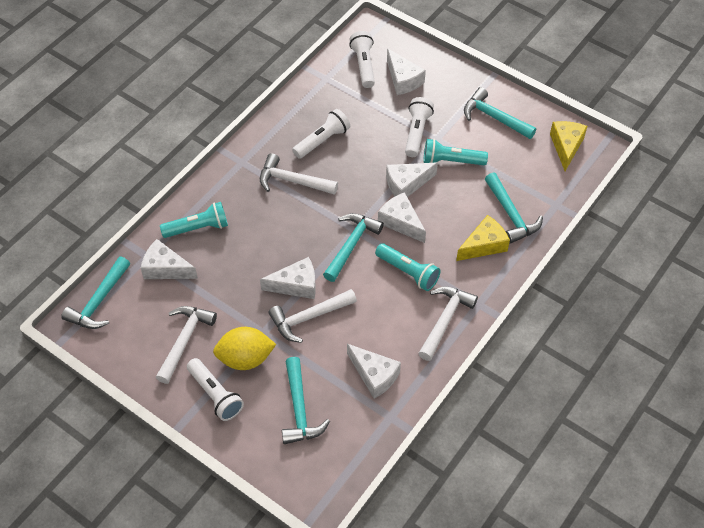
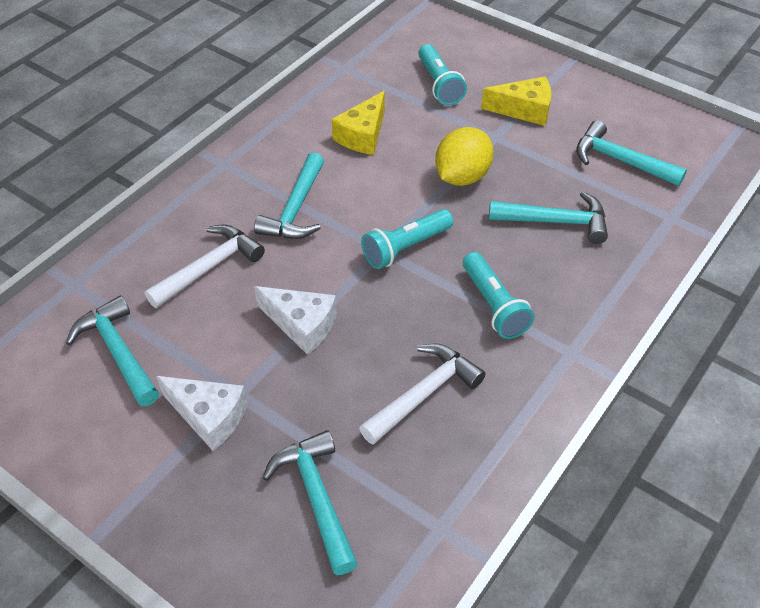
white cheese: 6 -> 2
white flashlight: 4 -> 0
white hammer: 4 -> 2

